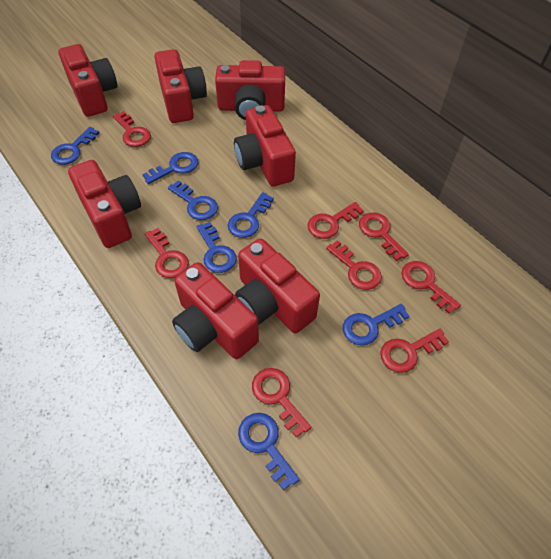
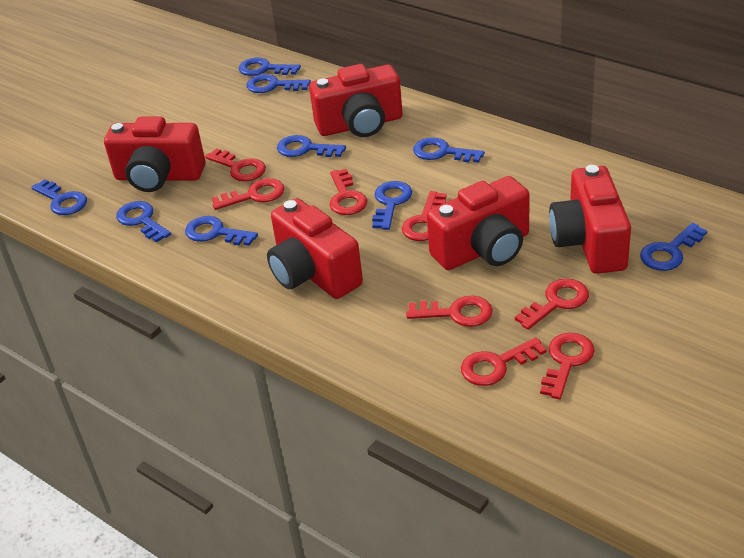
blue key: 7 -> 9
red camera: 7 -> 5

